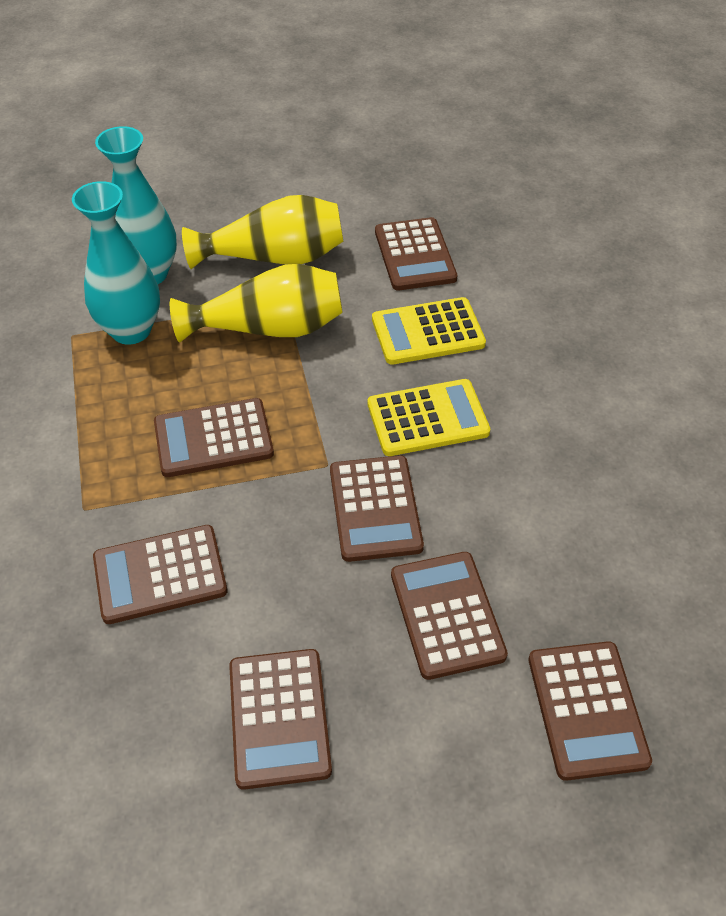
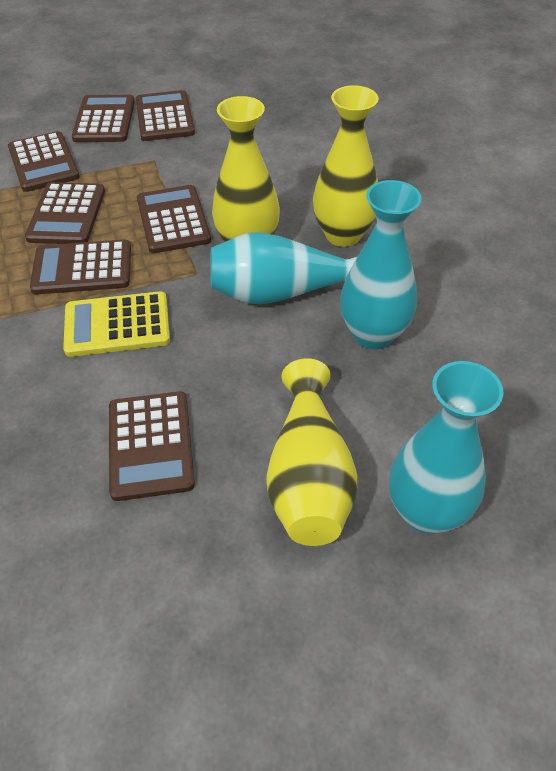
turquoise vase: 2 -> 3
yellow calculator: 2 -> 1
yellow vase: 2 -> 3

